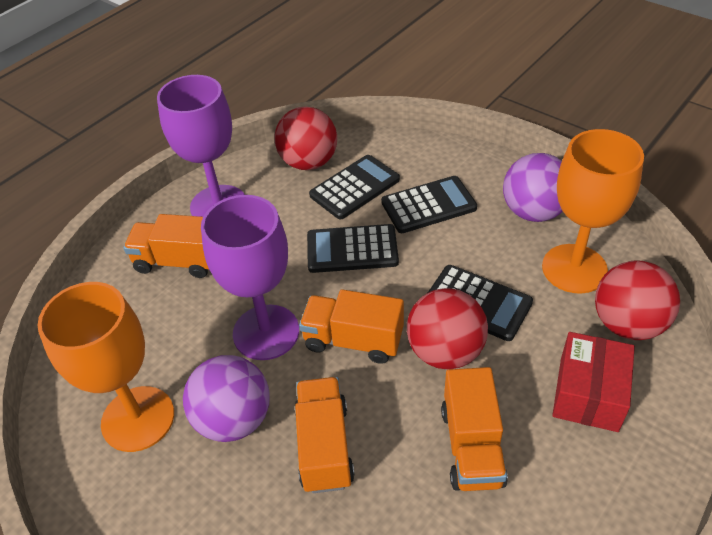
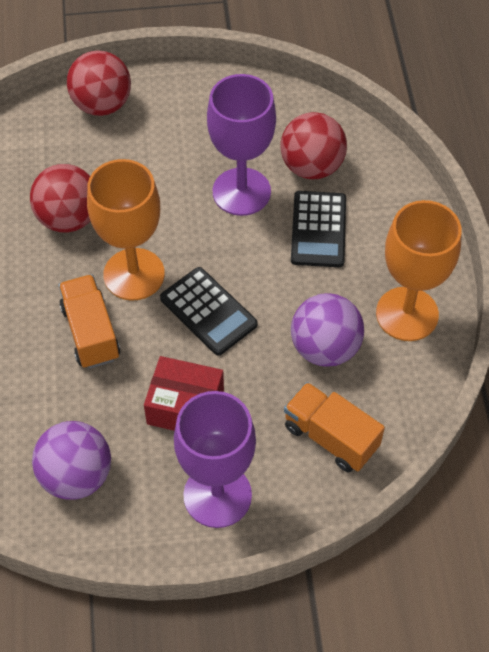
black calculator: 4 -> 2
orange truck: 4 -> 2

